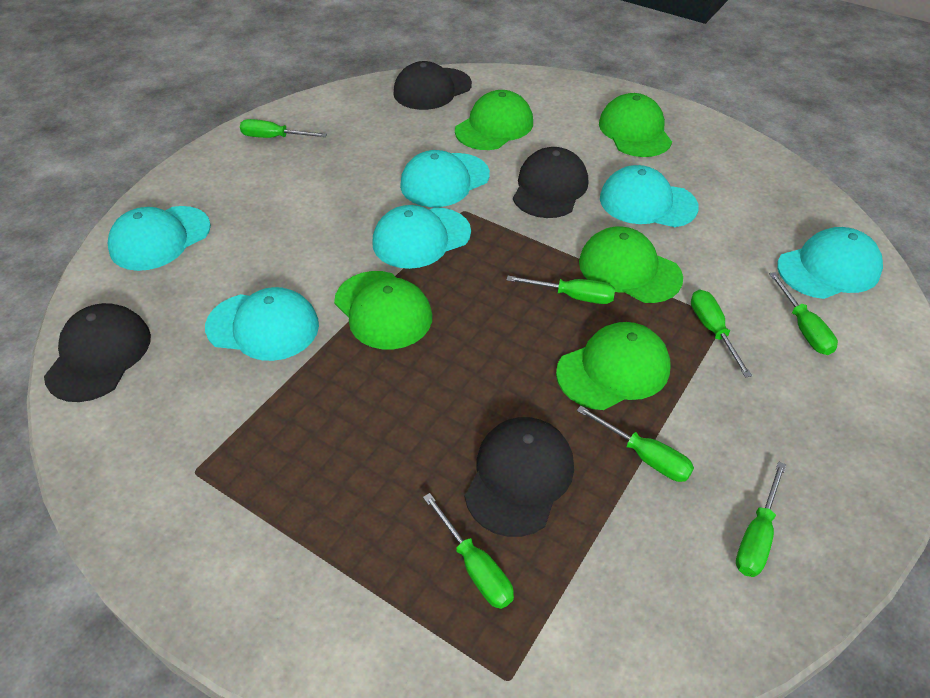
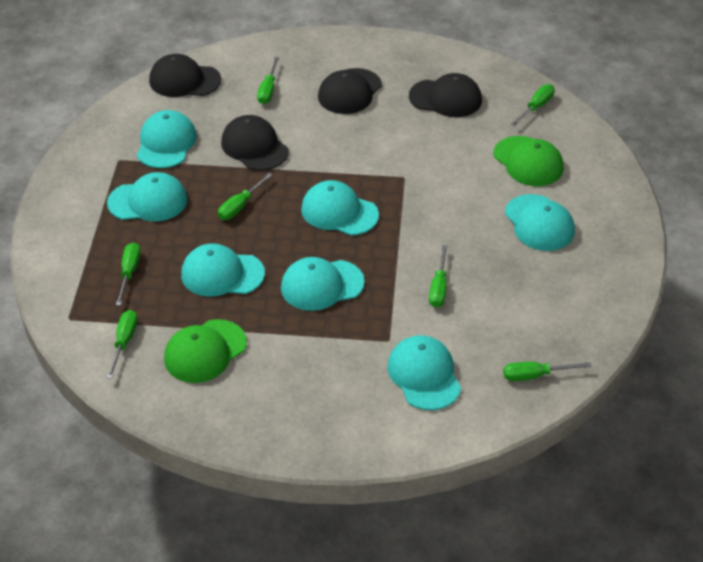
green cap: 5 -> 2
turquoise cap: 6 -> 7

